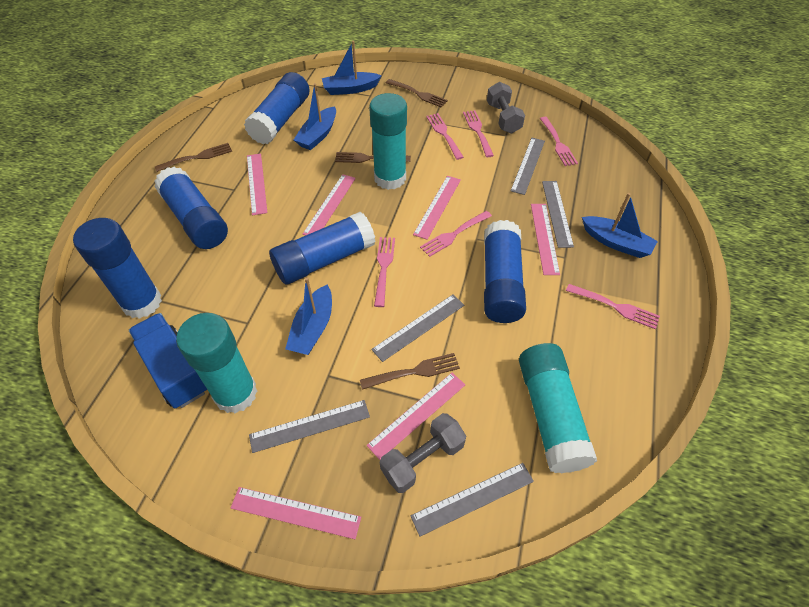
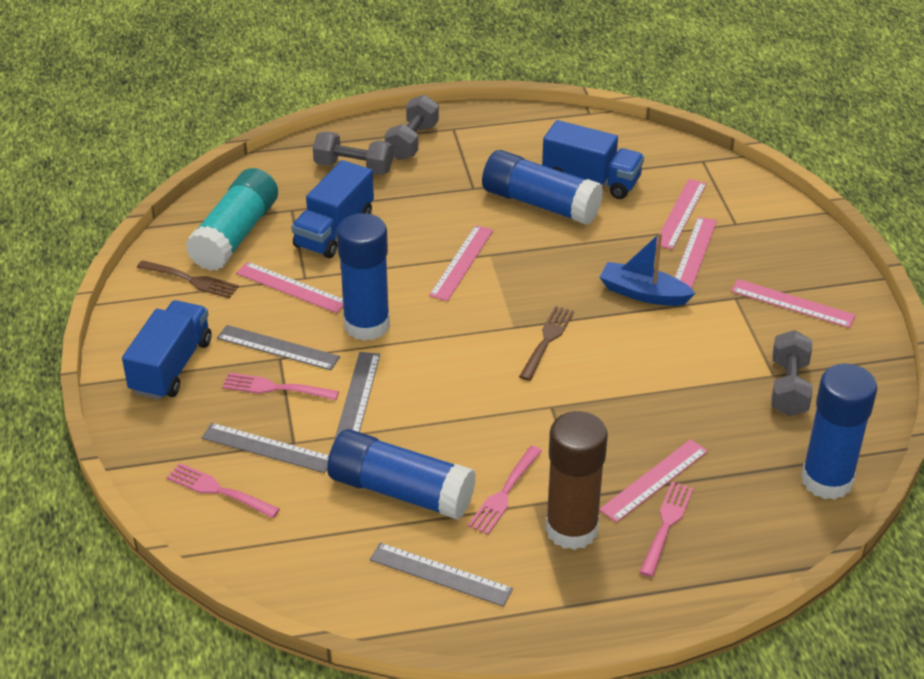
blue boat: 4 -> 1
blue glue stick: 5 -> 4
blue truck: 1 -> 3
brown fork: 4 -> 2
brown glue stick: 0 -> 1
grey dumbbell: 2 -> 3
grey ruler: 5 -> 4
pink fork: 6 -> 4
turquoise glue stick: 3 -> 1

